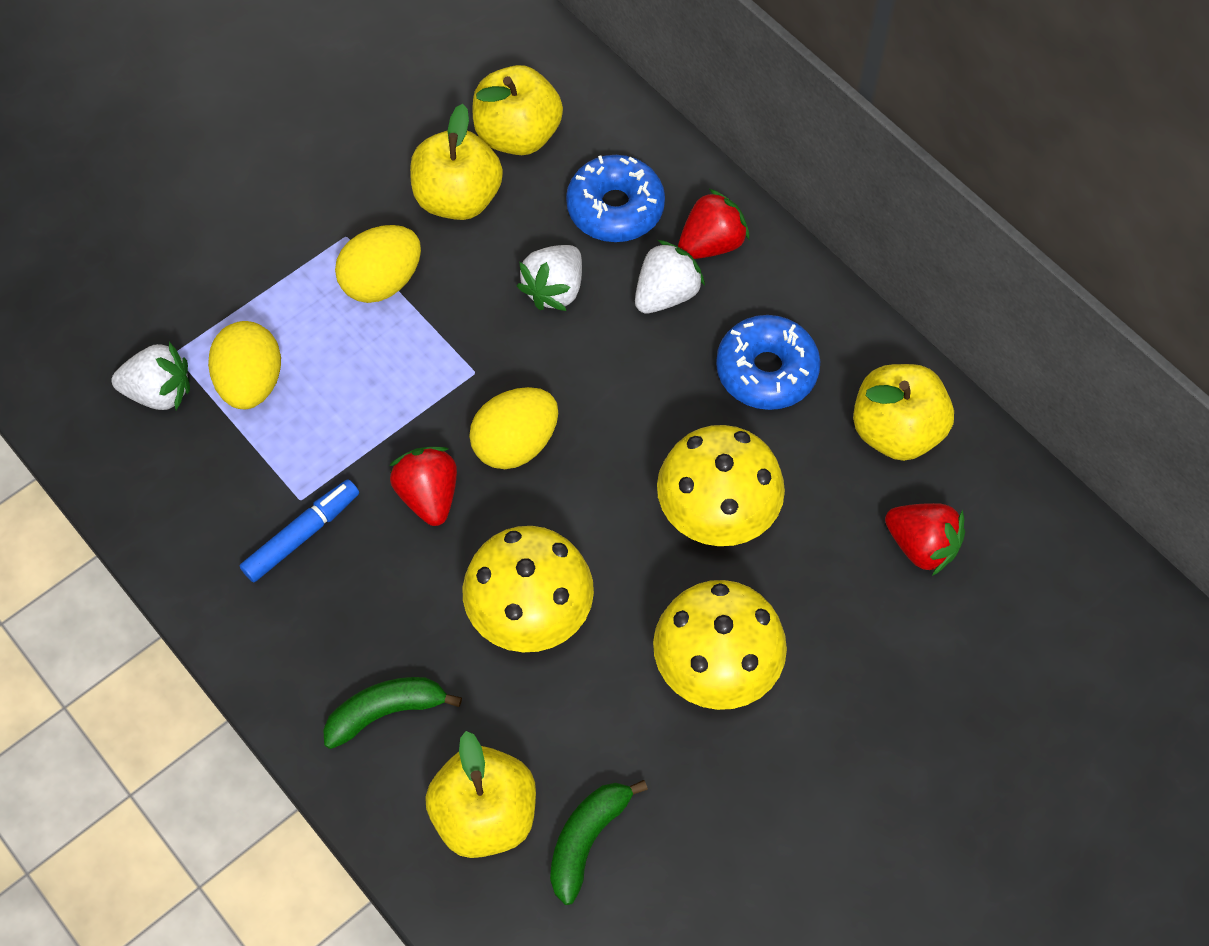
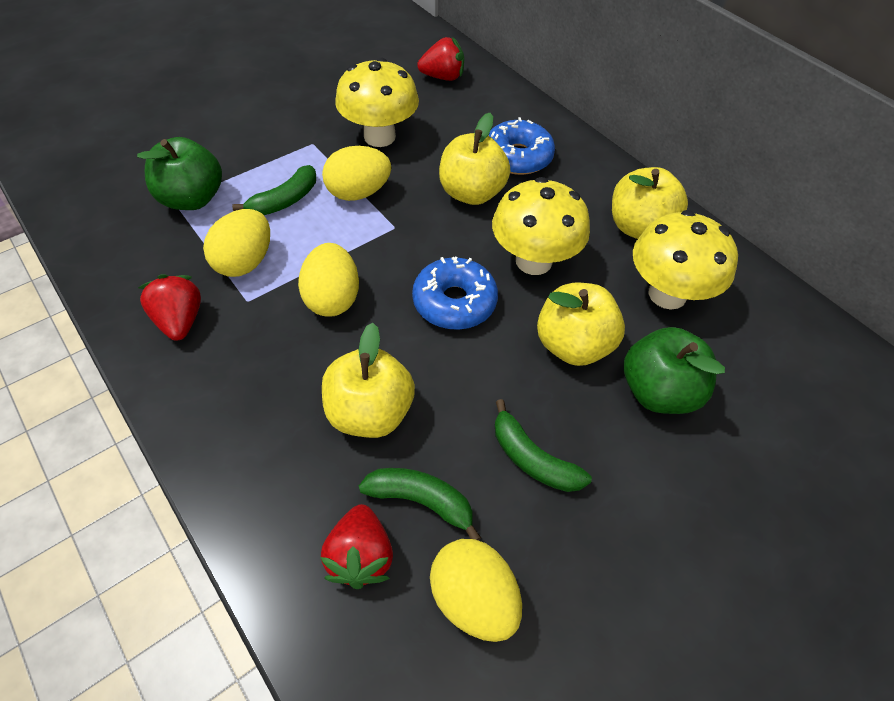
blue marker: 1 -> 0
green apple: 0 -> 2
green banana: 2 -> 3
white strawberry: 3 -> 0
yellow egg: 3 -> 4

